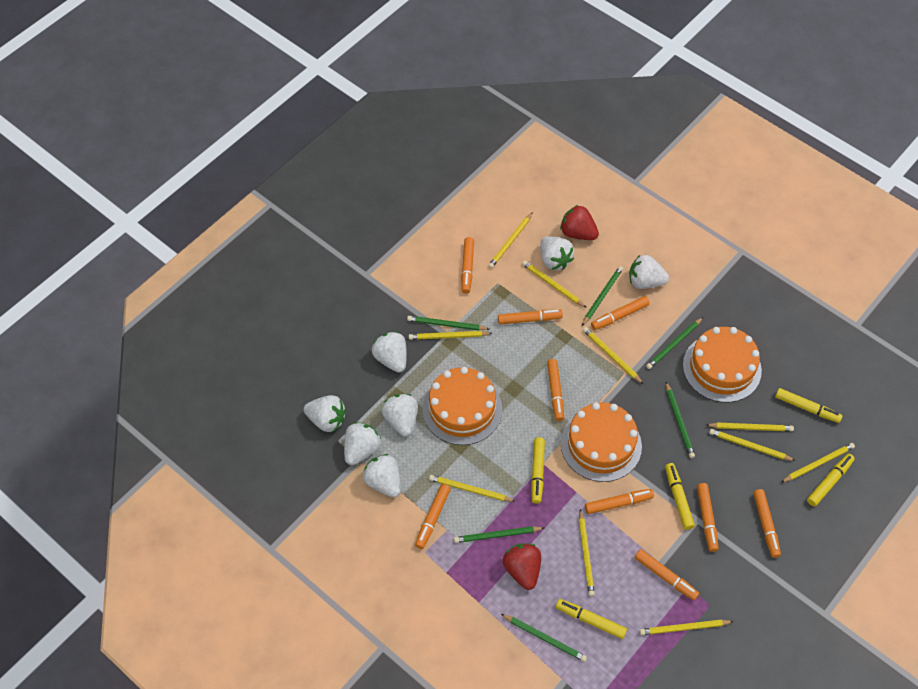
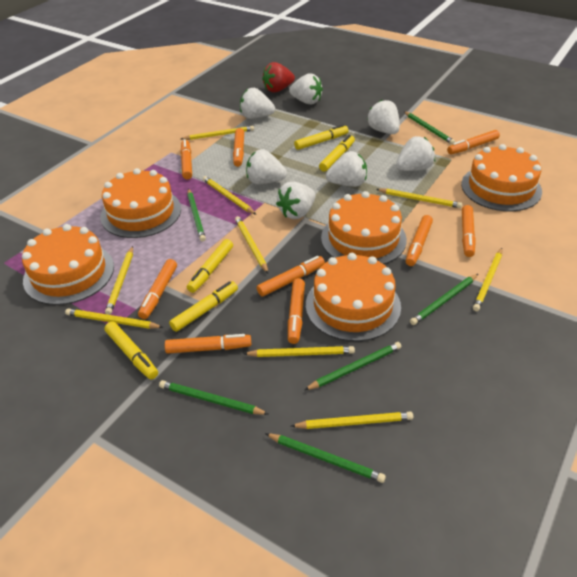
orange cake: 3 -> 5
red strawberry: 2 -> 1
yellow pencil: 10 -> 9

